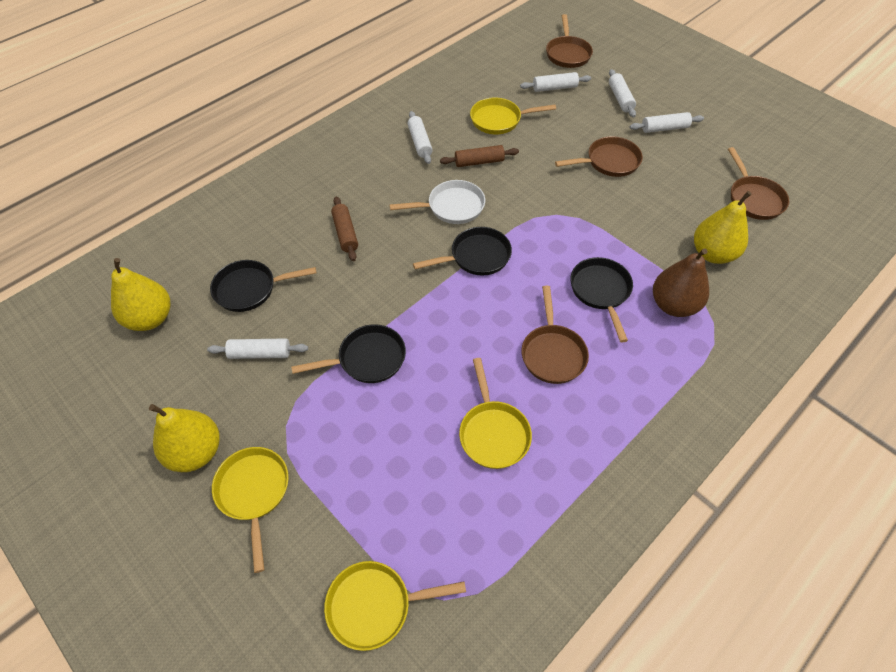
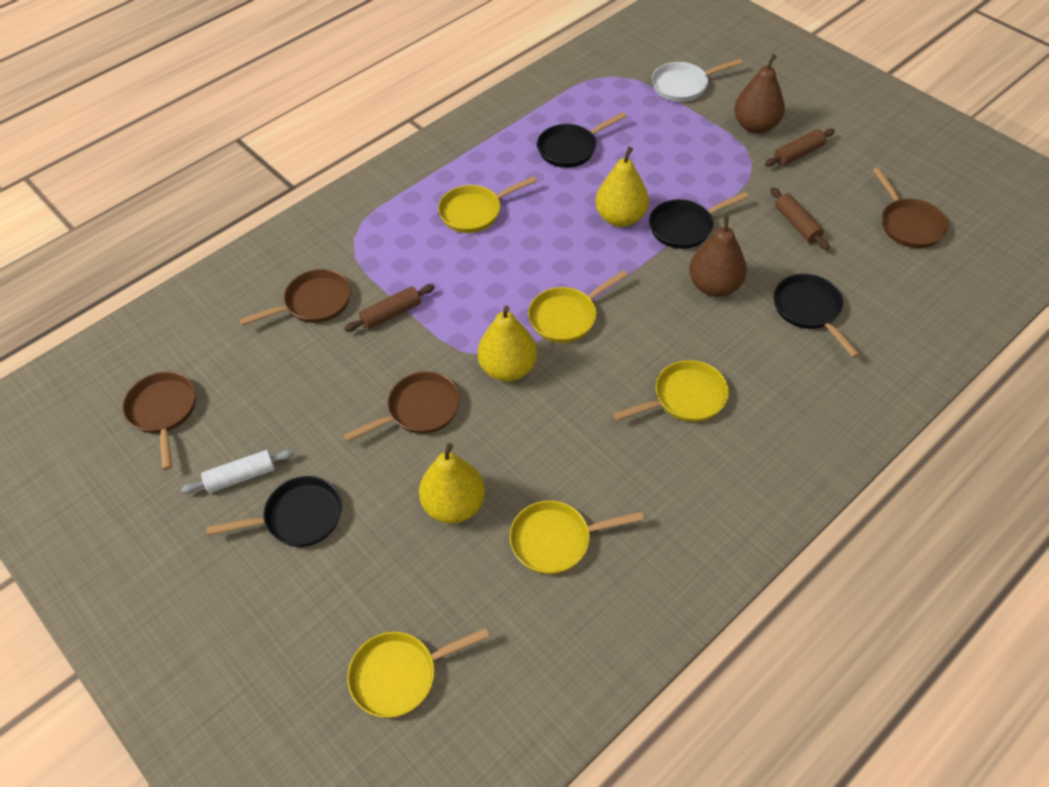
brown pear: 1 -> 2
brown rolling pin: 2 -> 3
white rolling pin: 5 -> 1
yellow pan: 4 -> 5

